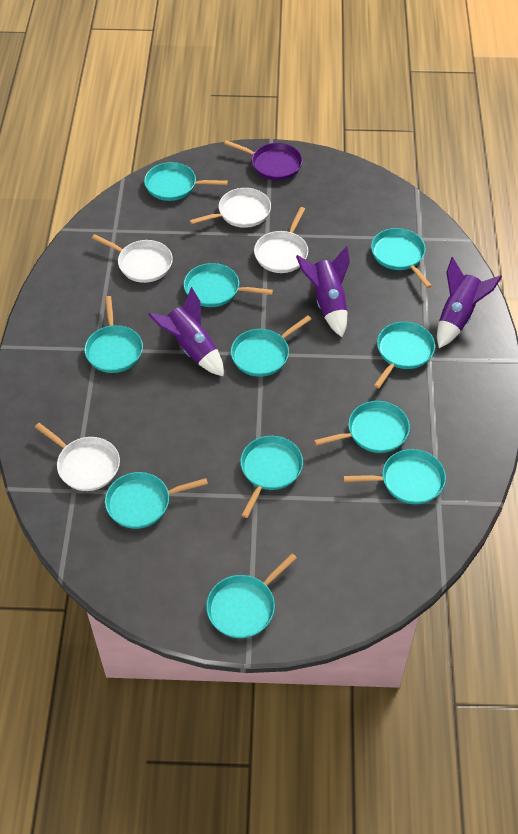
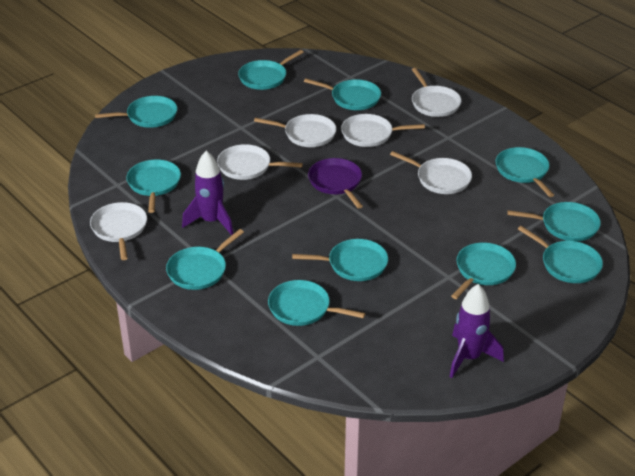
purple rocket: 3 -> 2
white pan: 4 -> 6

